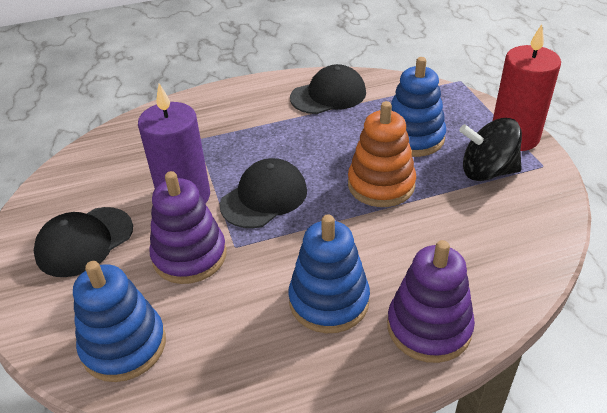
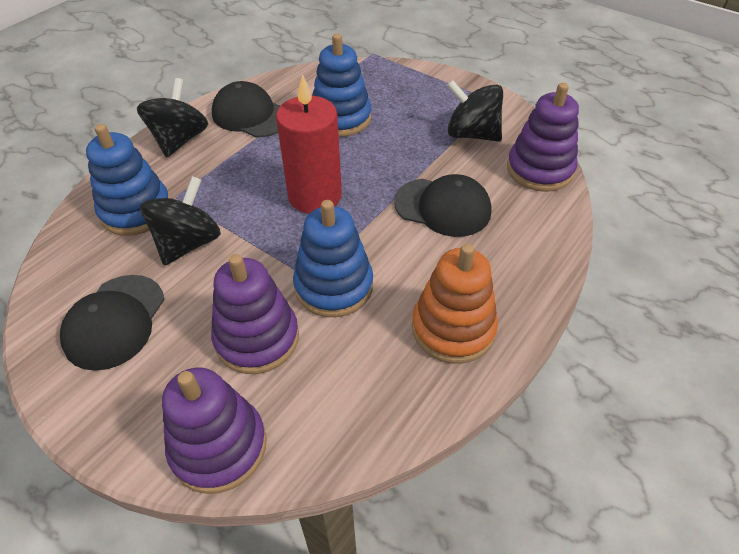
black spinning top: 1 -> 3
purple candle: 1 -> 0
purple stacking toy: 2 -> 3

